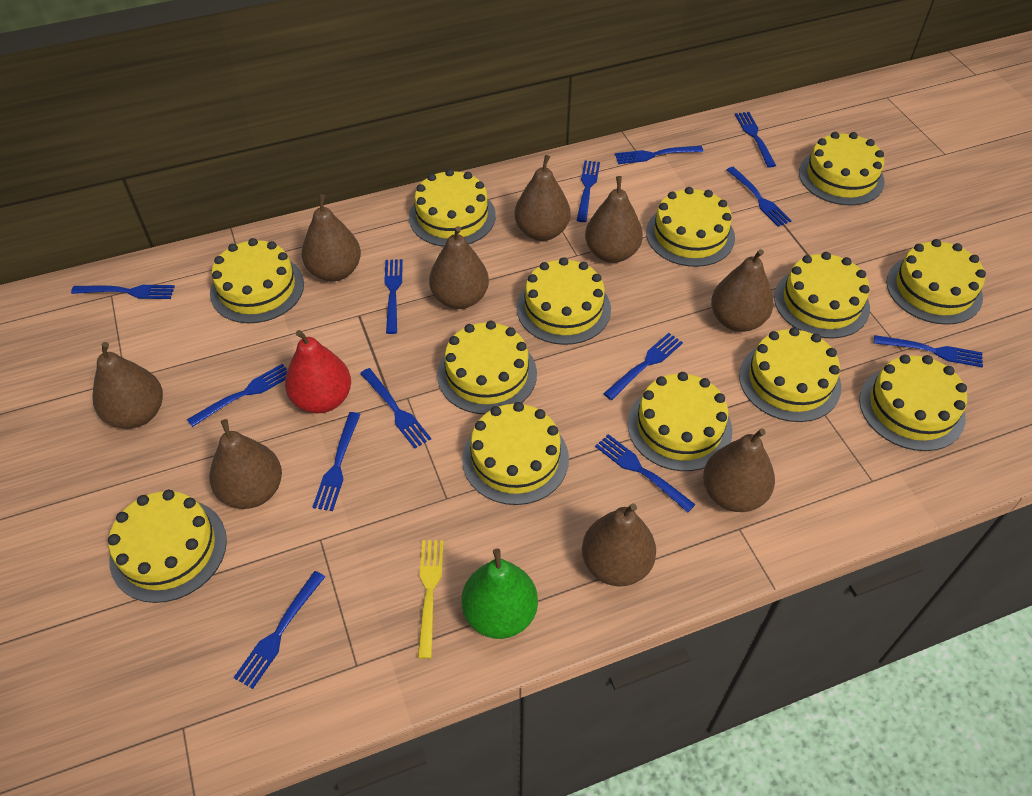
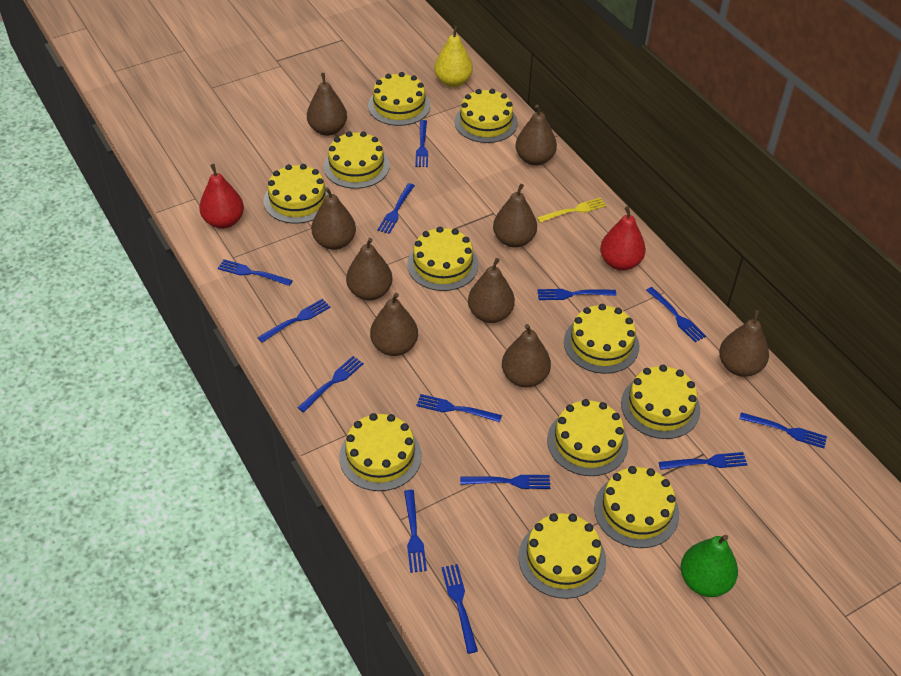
red pear: 1 -> 2
yellow cake: 13 -> 11
yellow pear: 0 -> 1

